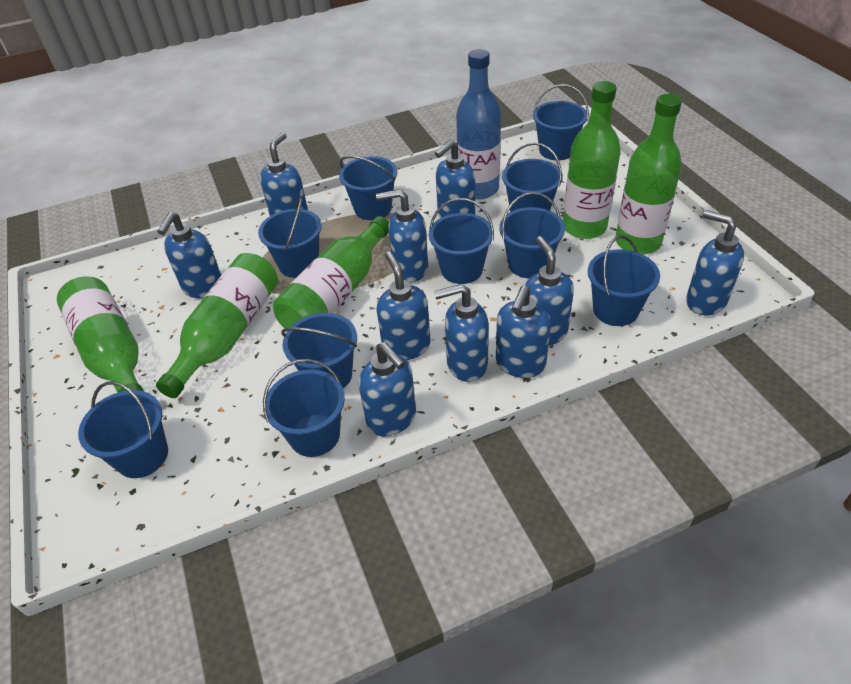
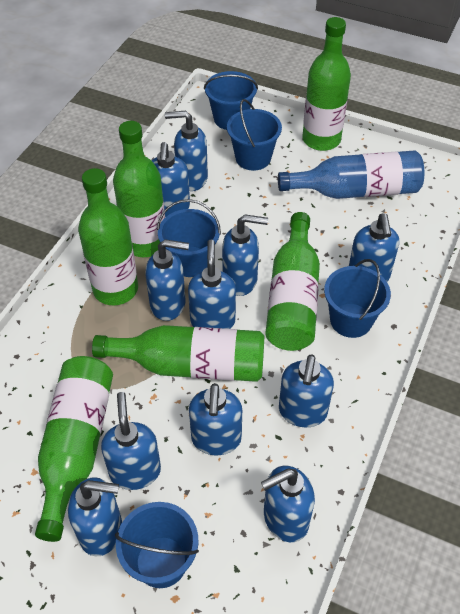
blue bucket: 10 -> 5
blue soap dispenser: 10 -> 11
green bottle: 5 -> 6

